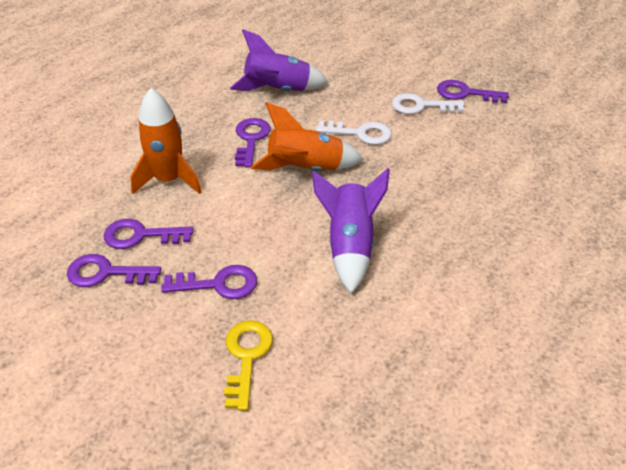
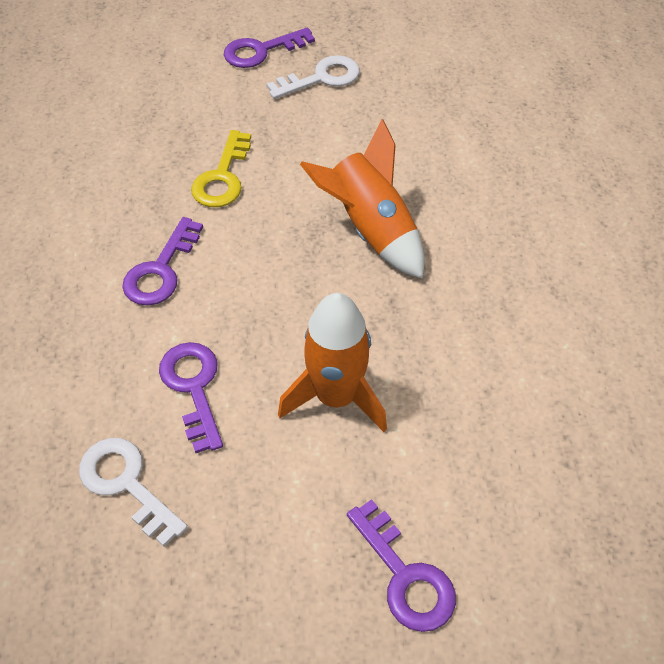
purple key: 5 -> 4
purple rocket: 2 -> 0

